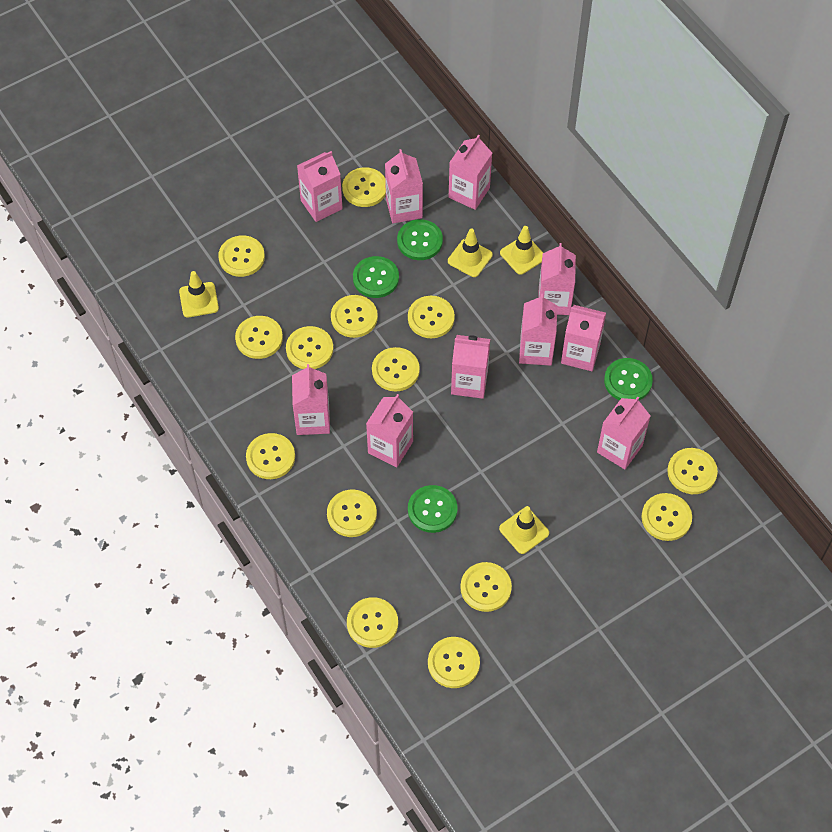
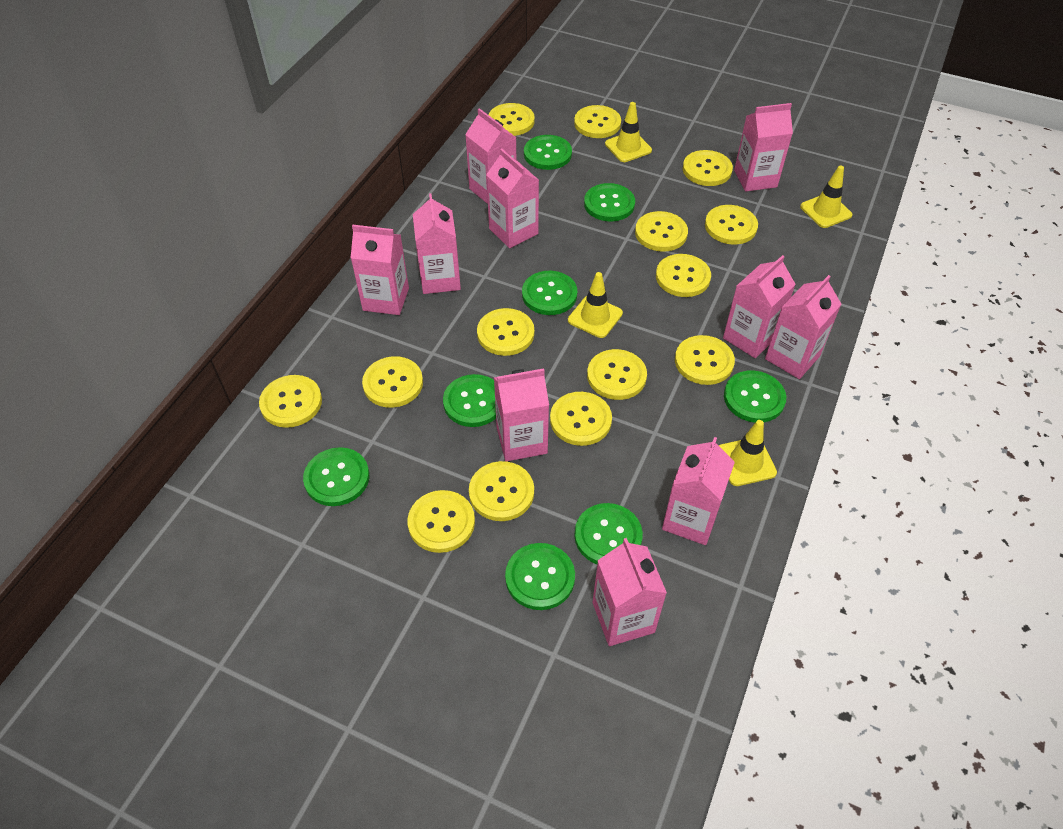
green button: 4 -> 8

